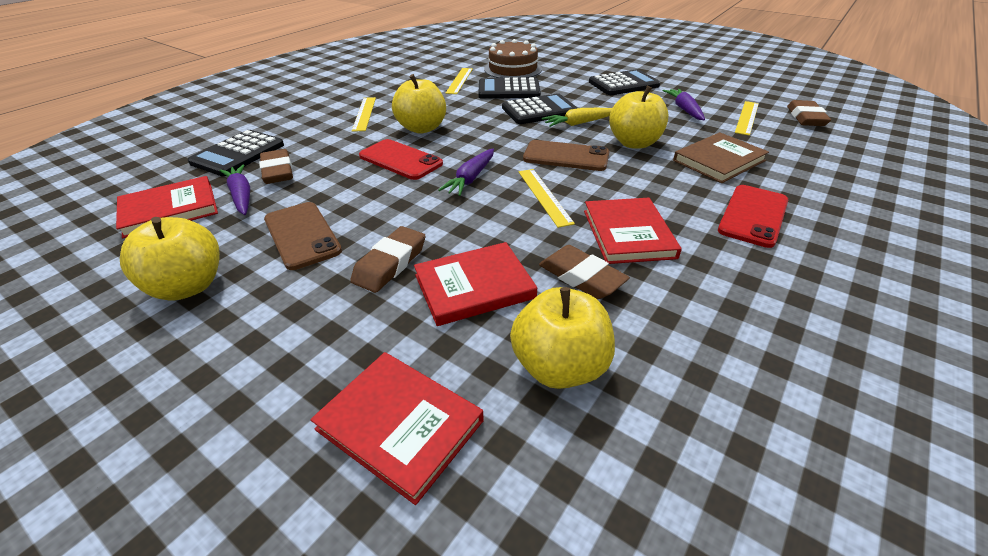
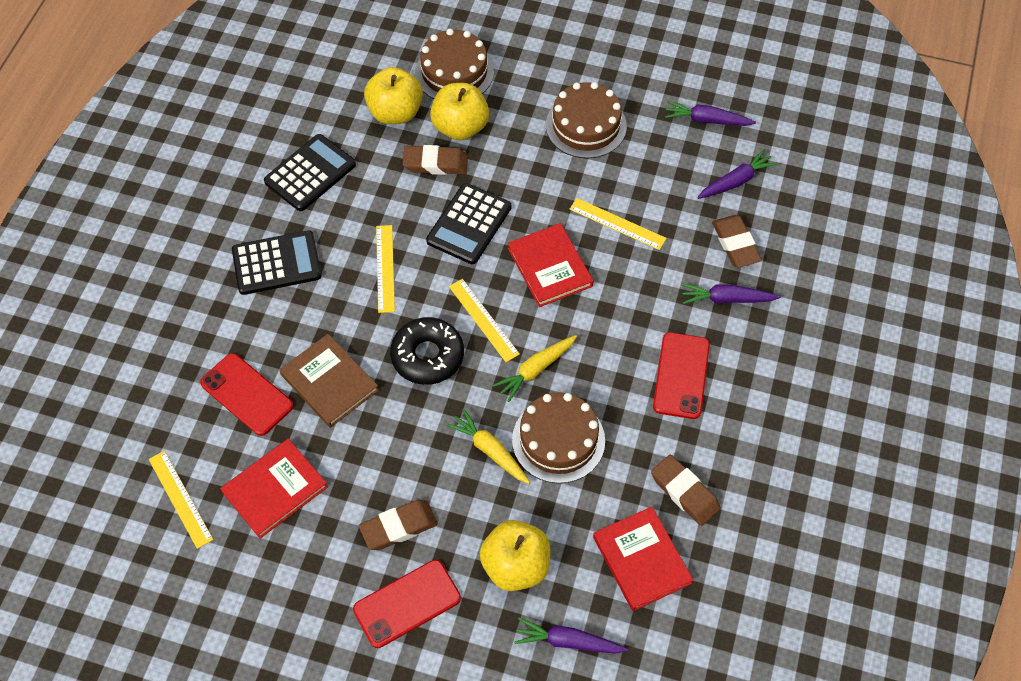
black calculator: 4 -> 3
black donut: 0 -> 1
brown cake: 1 -> 3
brown phone: 2 -> 0
purple carrot: 3 -> 4
red book: 4 -> 3
red phone: 2 -> 3
yellow apple: 4 -> 3
yellow carrot: 1 -> 2

